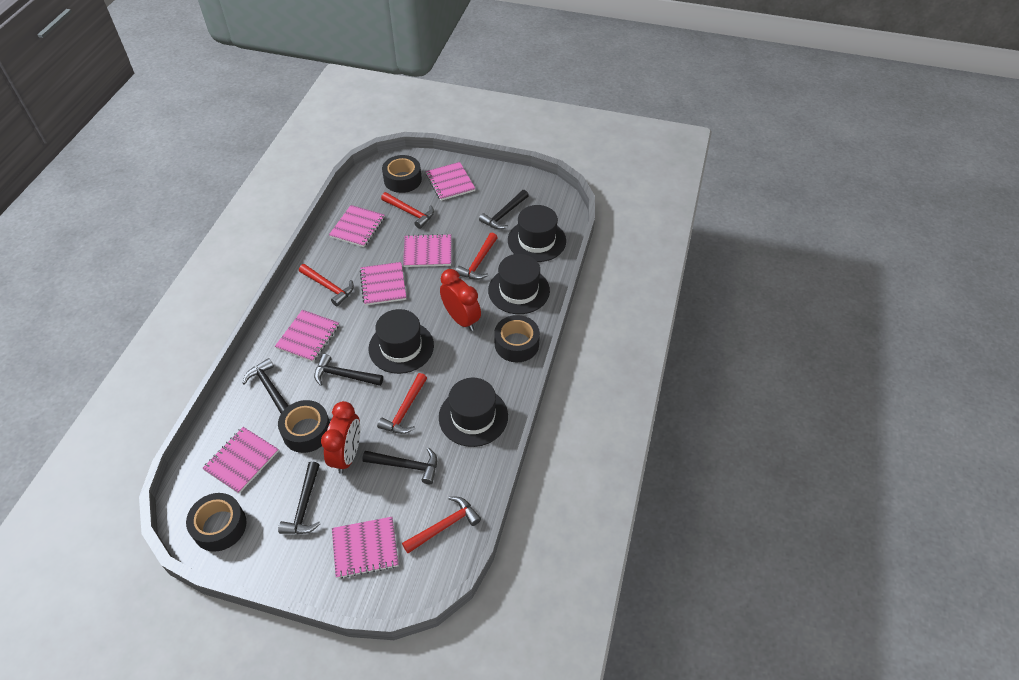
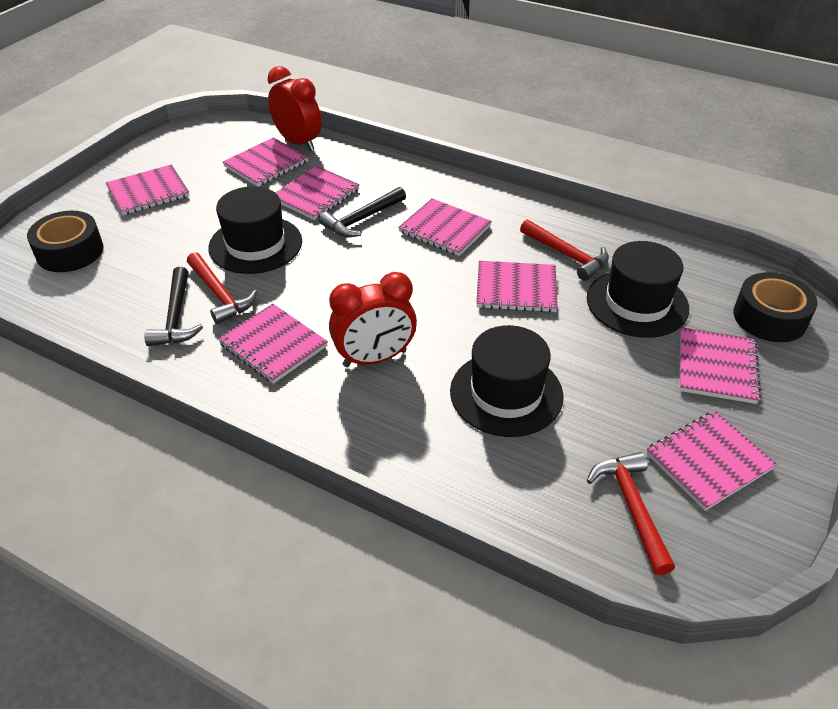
black hammer: 5 -> 2
black hat: 4 -> 3
black tape: 4 -> 2
pink notebook: 7 -> 8
red hammer: 5 -> 3

